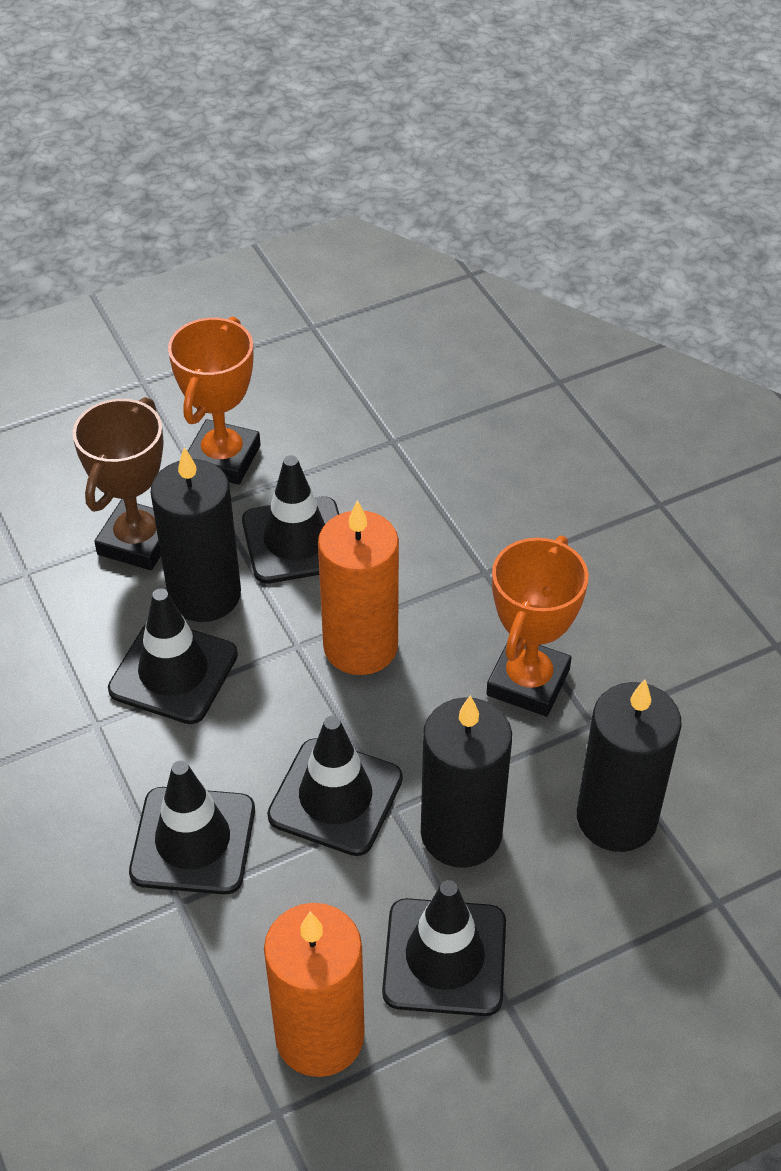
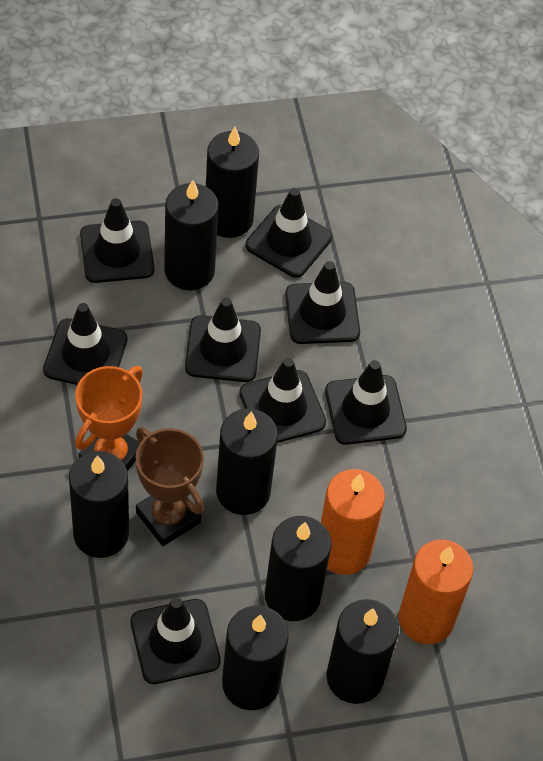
black candle: 3 -> 7
black traffic cone: 5 -> 8
orange trophy: 2 -> 1

